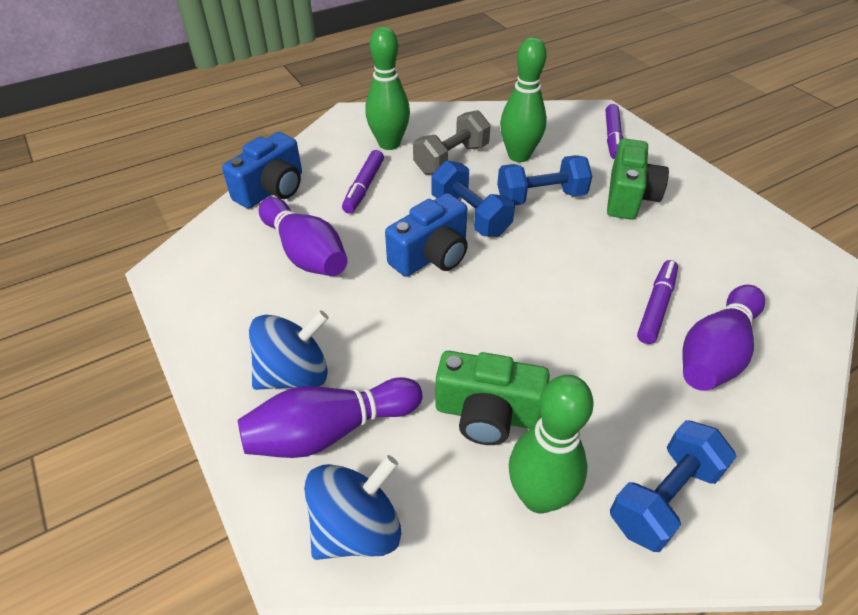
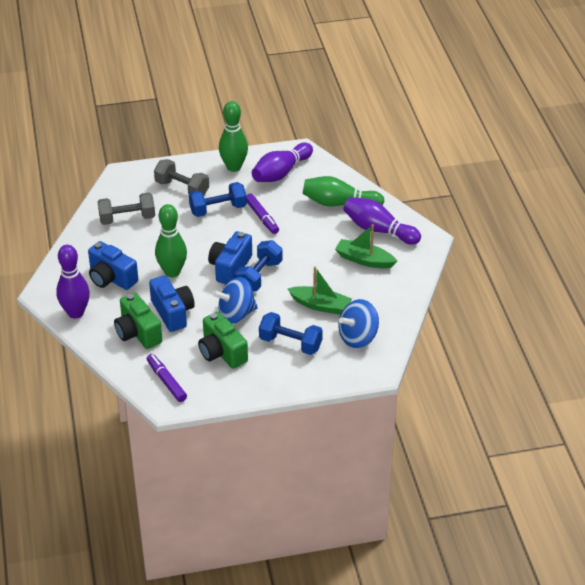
blue camera: 2 -> 3
green boat: 0 -> 2
grey dumbbell: 1 -> 2
purple marker: 3 -> 2

